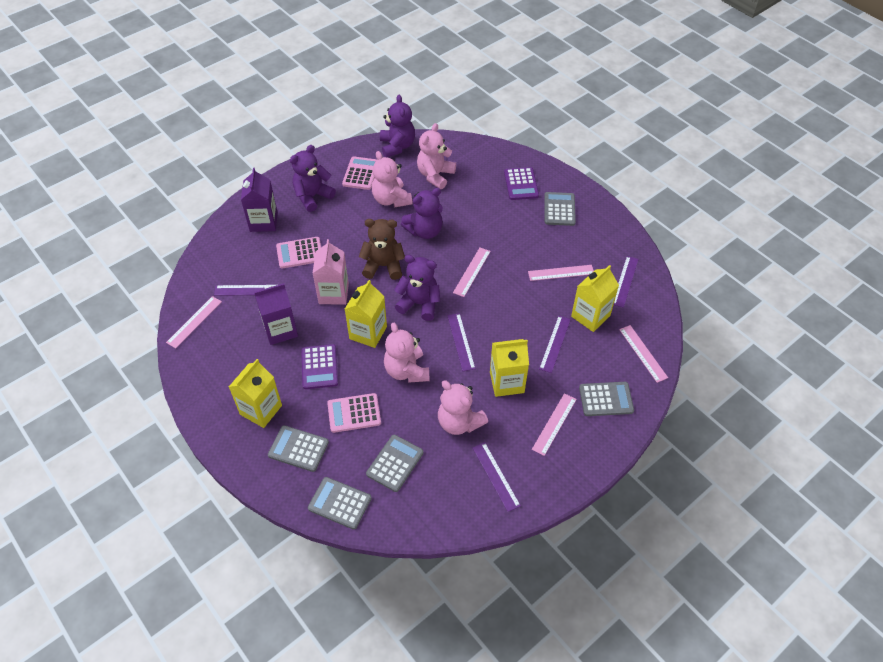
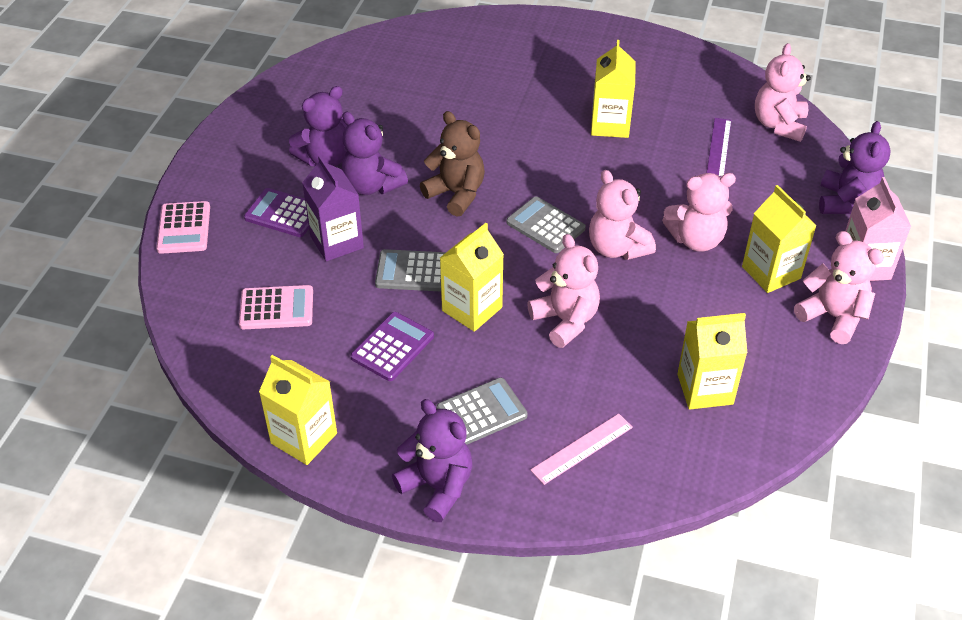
grey calculator: 5 -> 3
pink calculator: 3 -> 2
pink ruler: 5 -> 1
pink teddy bear: 4 -> 5
purple carton: 2 -> 1
purple ruler: 5 -> 1
yellow carton: 4 -> 5

